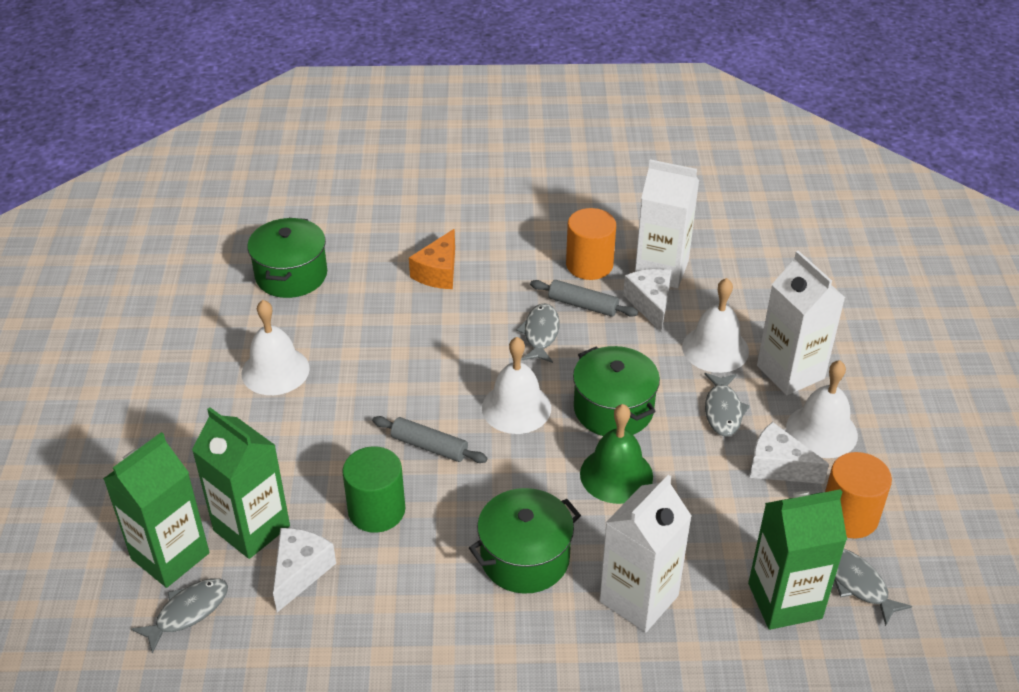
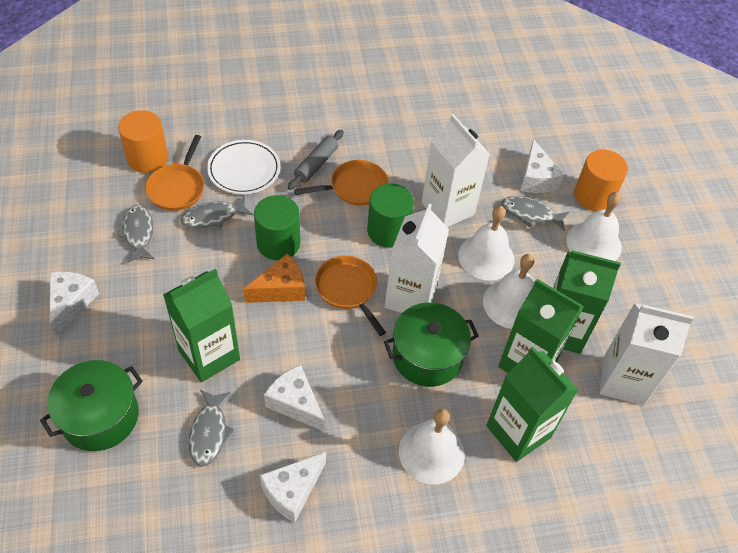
green bell: 1 -> 0
green carton: 3 -> 4
green cylinder: 1 -> 2
green pot: 3 -> 2
grey rolling pin: 2 -> 1
orange pan: 0 -> 3
white cheese: 3 -> 4
white plate: 0 -> 1

